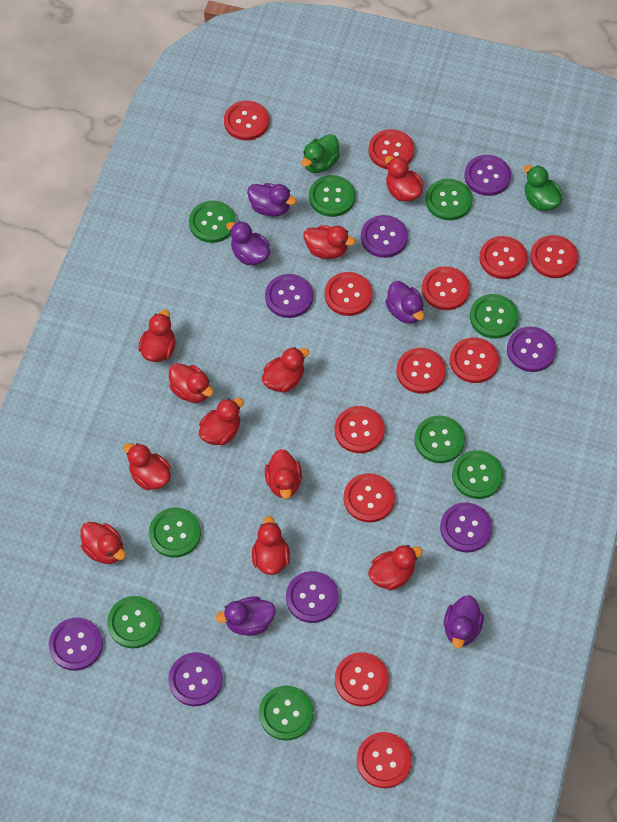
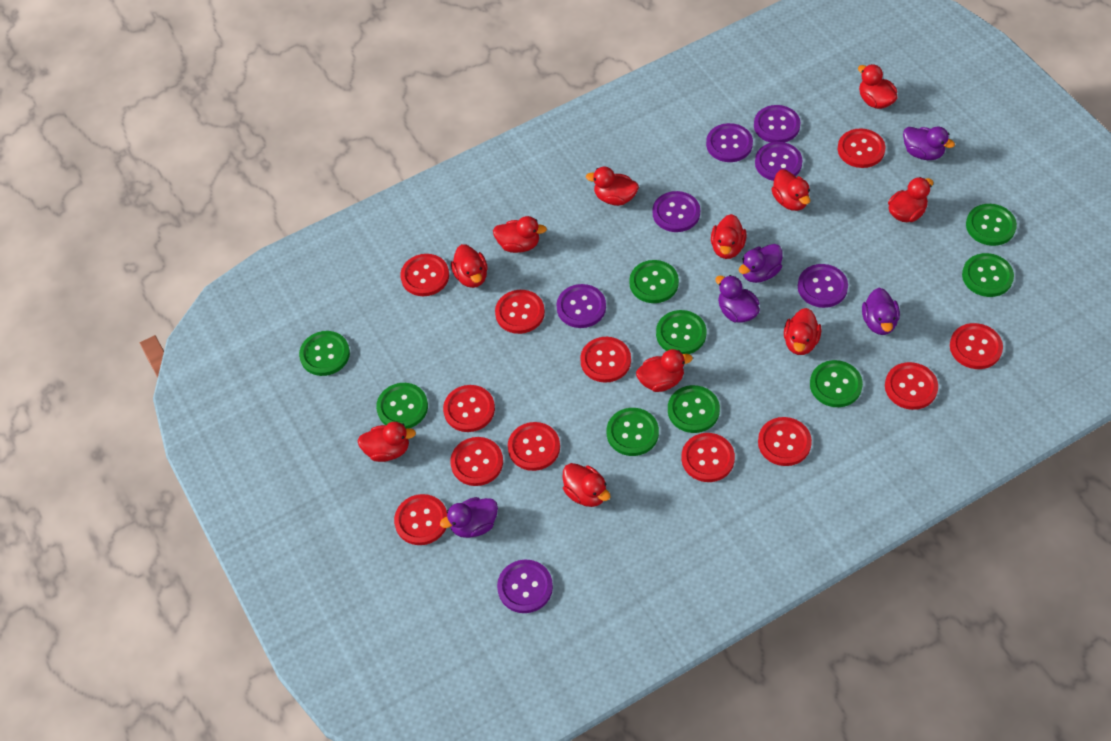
green duck: 2 -> 0
purple button: 8 -> 7

